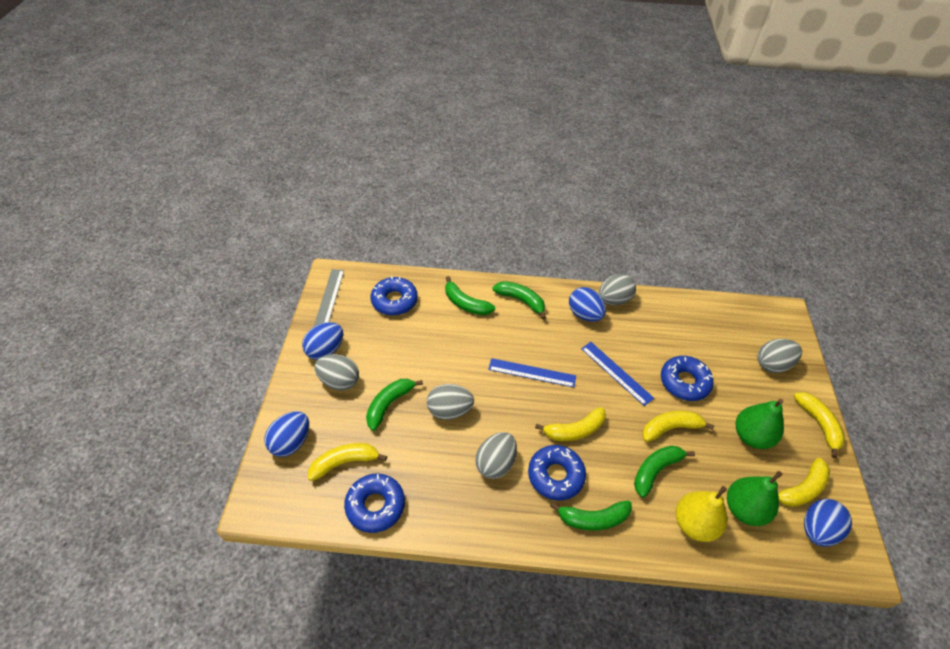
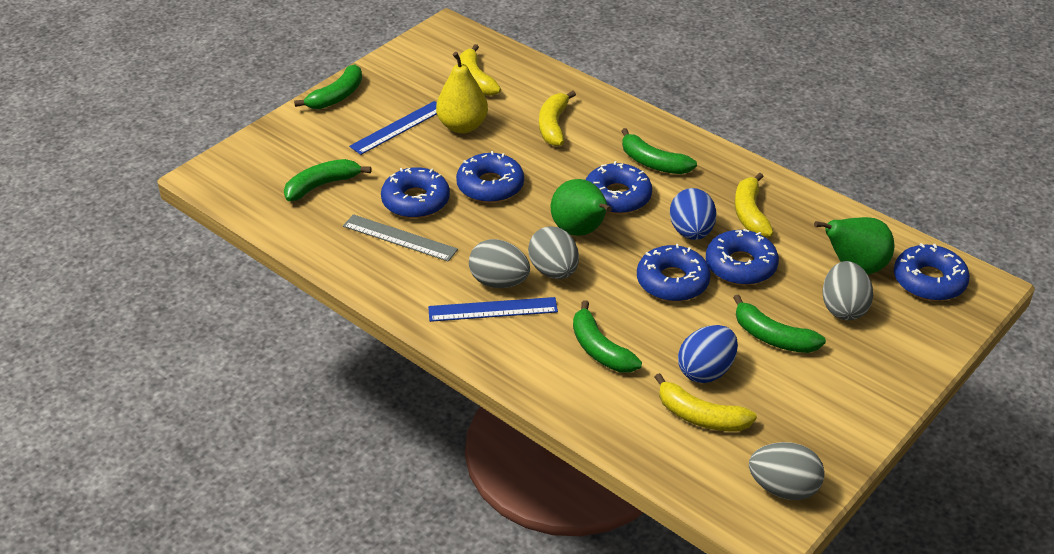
blue donut: 4 -> 6
blue egg: 4 -> 2
grey egg: 5 -> 4
yellow banana: 5 -> 4

